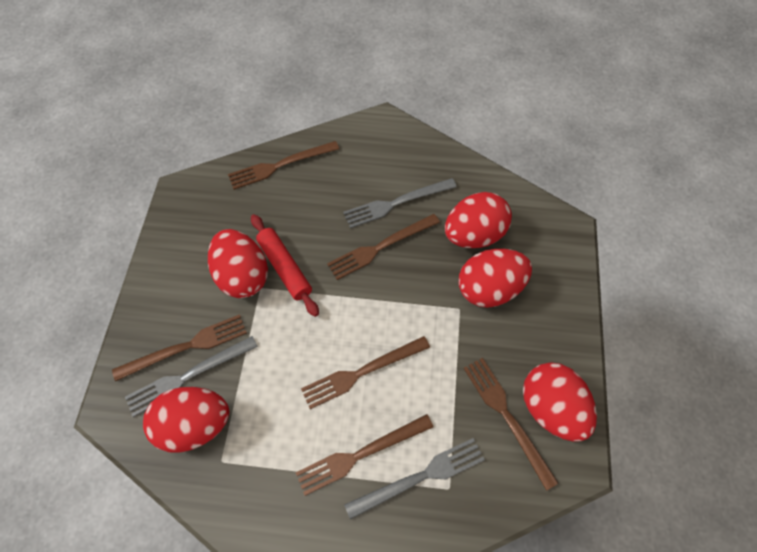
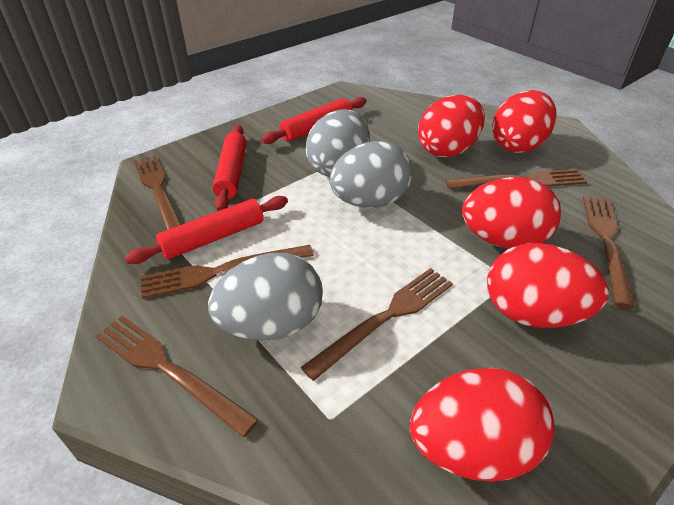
grey egg: 0 -> 3
grey fork: 3 -> 0
red rolling pin: 1 -> 3

